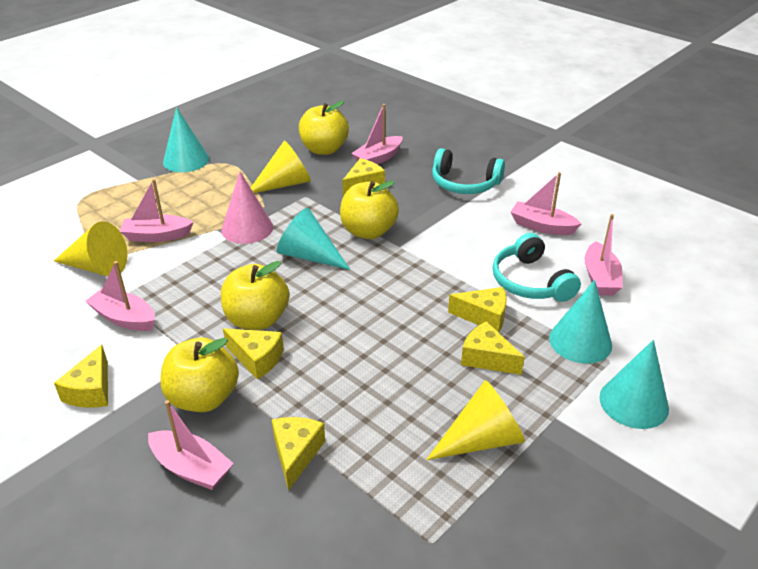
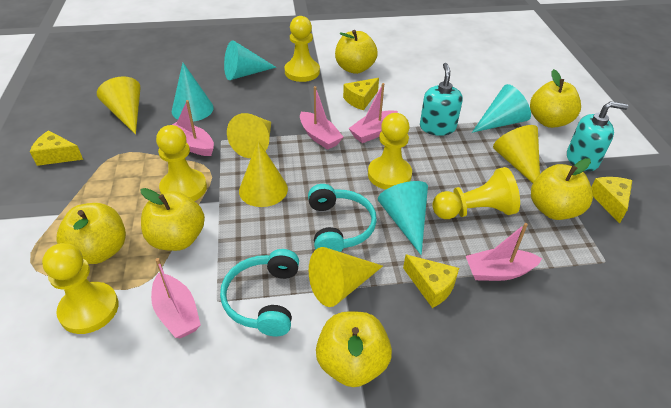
pink boat: 6 -> 5
pink cone: 1 -> 0
turquoise soap dispenser: 0 -> 2
yellow apple: 4 -> 6
yellow cheese: 6 -> 4
yellow cone: 3 -> 5
yellow pawn: 0 -> 5

